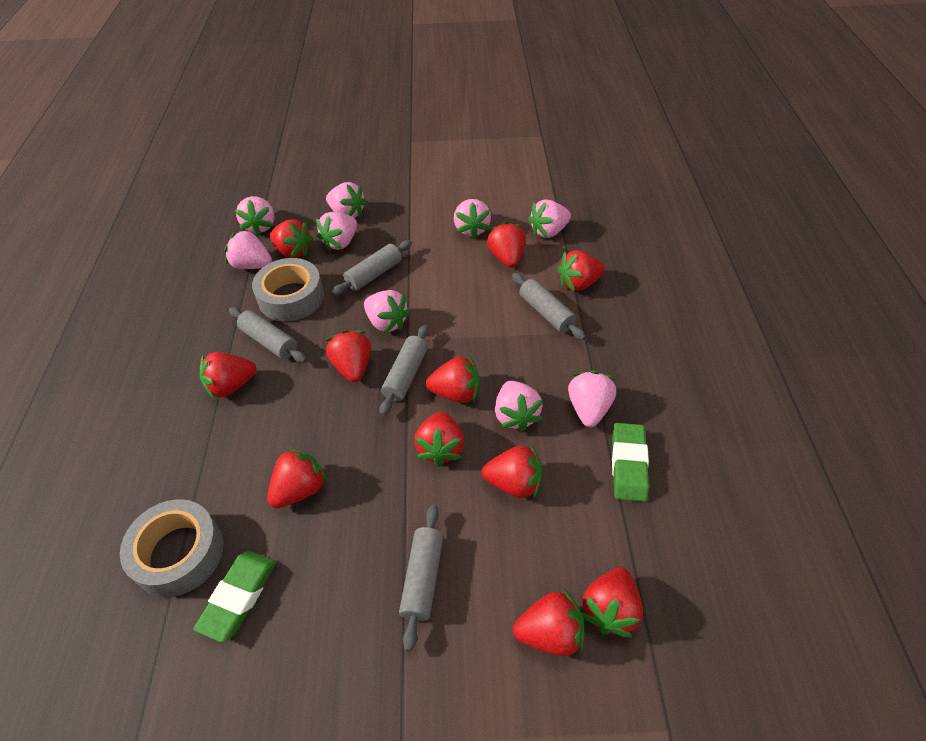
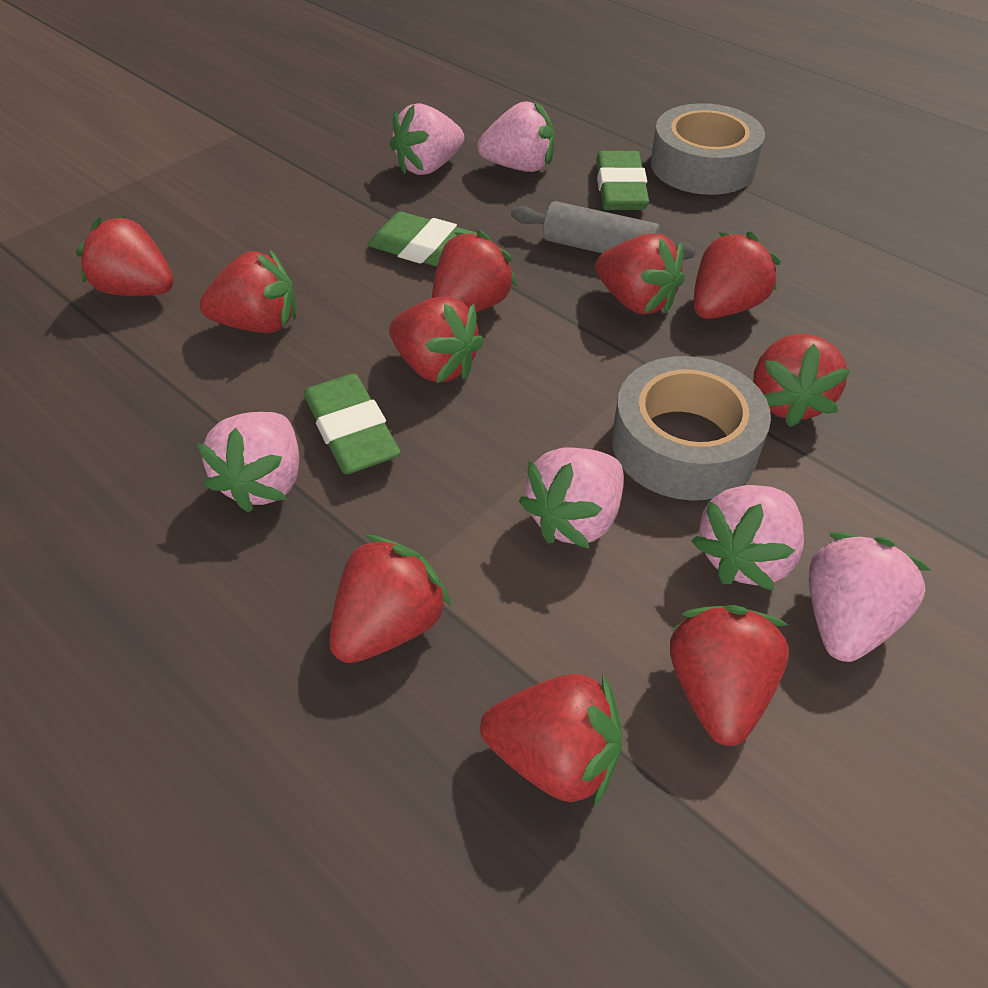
green eraser: 2 -> 3
grey rolling pin: 5 -> 1
pink strawberry: 9 -> 6
red strawberry: 11 -> 10

